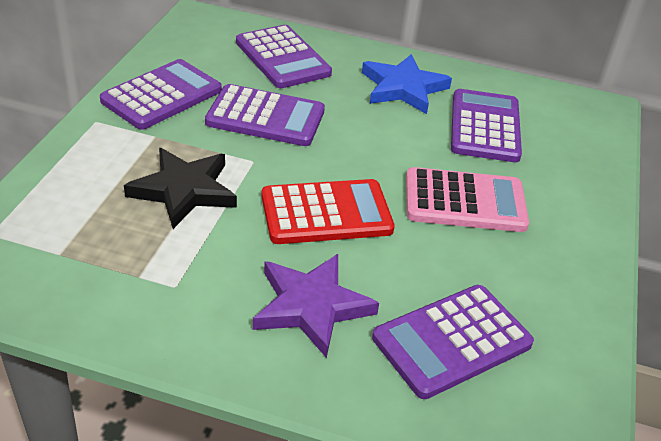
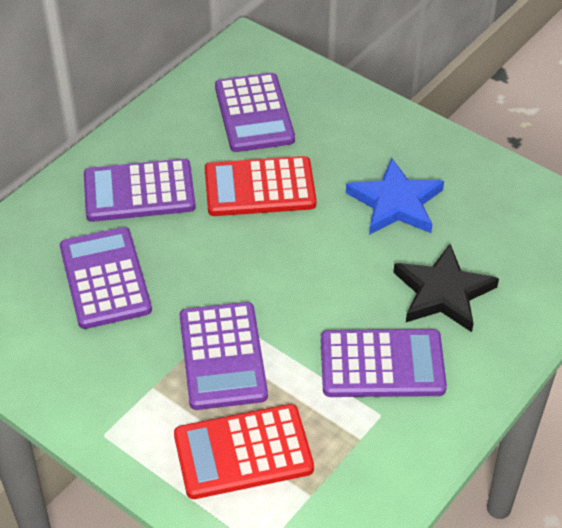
pink calculator: 1 -> 0
purple star: 1 -> 0
red calculator: 1 -> 2

